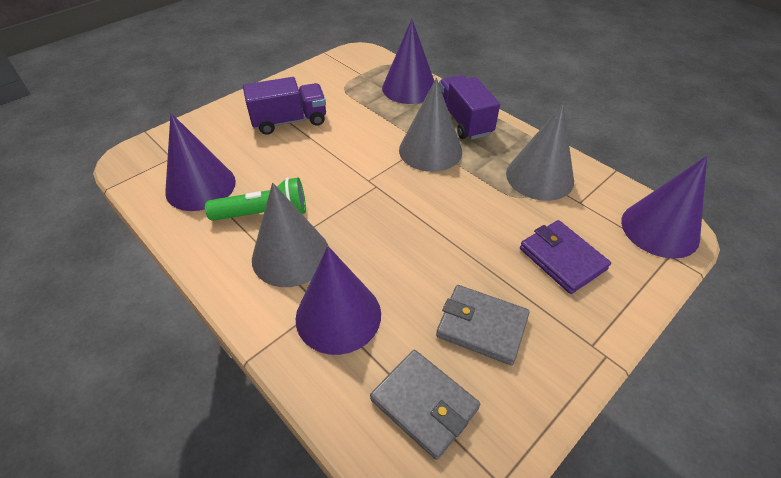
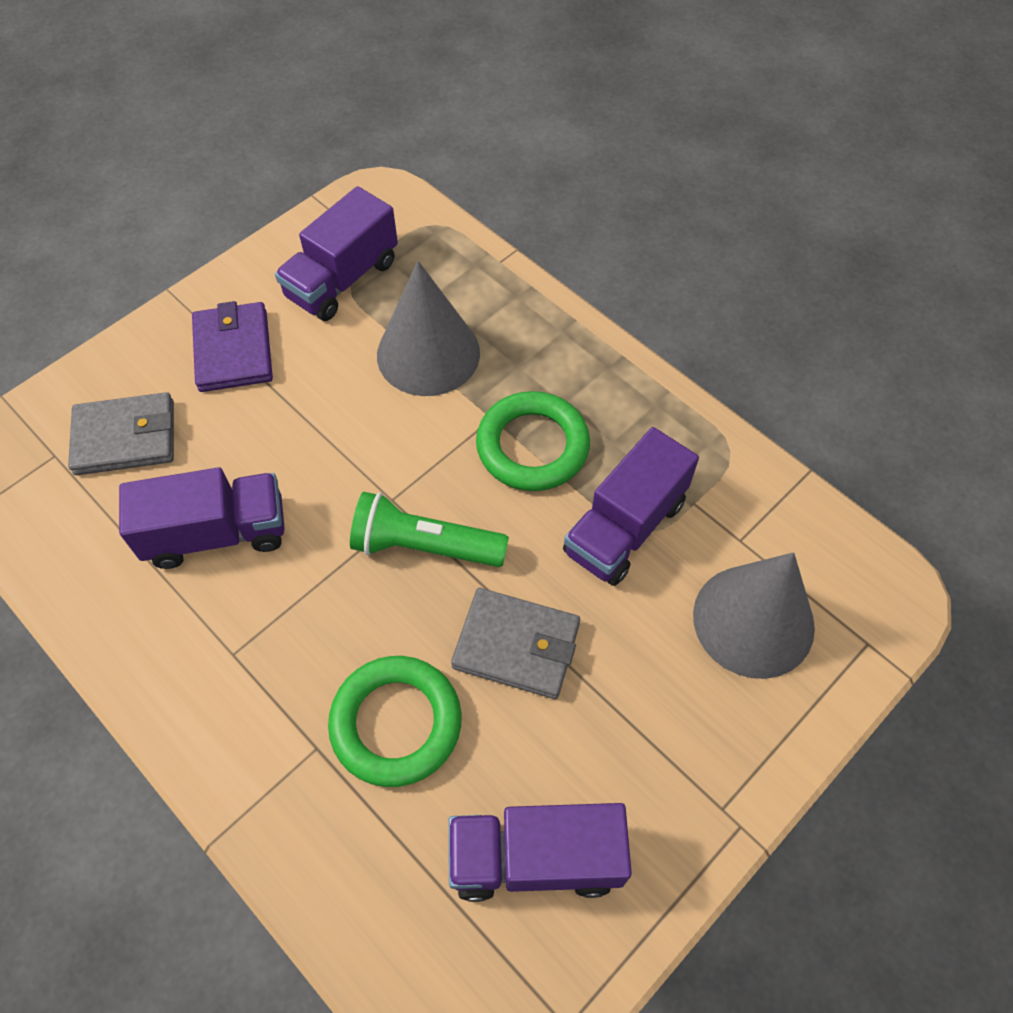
green ring: 0 -> 2
grey cone: 3 -> 2
purple cone: 4 -> 0
purple truck: 2 -> 4

